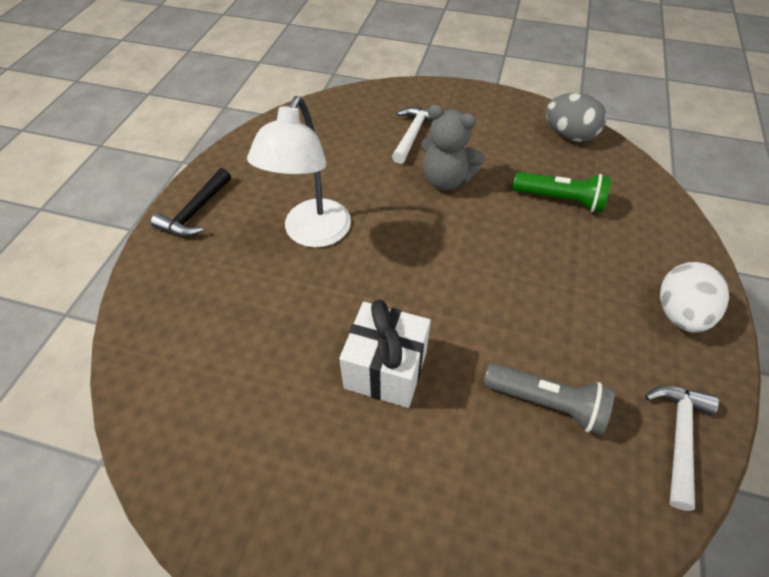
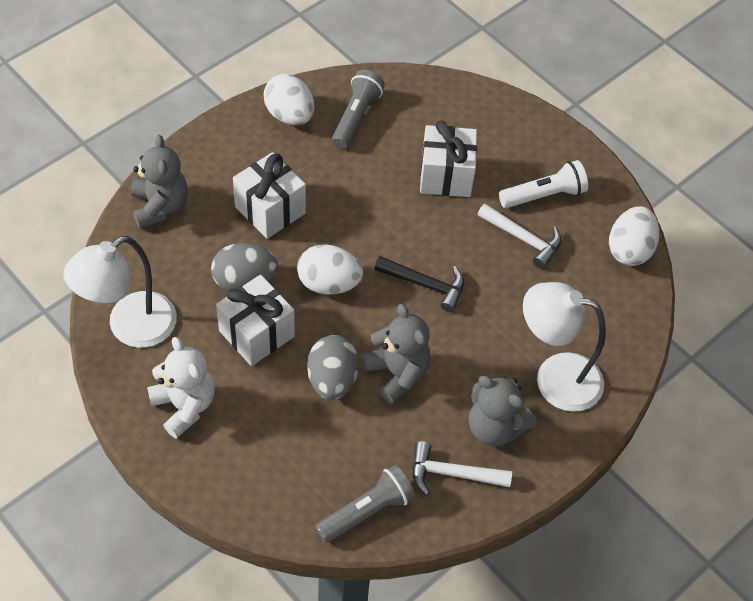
green flashlight: 1 -> 0
grey egg: 1 -> 2
grey flashlight: 1 -> 2
grey teddy bear: 1 -> 3
white egg: 1 -> 3
white flashlight: 0 -> 1
white gift: 1 -> 3
white lamp: 1 -> 2
white teddy bear: 0 -> 1

